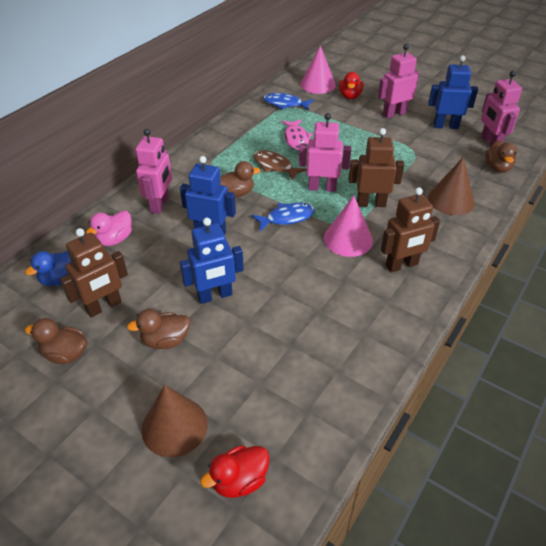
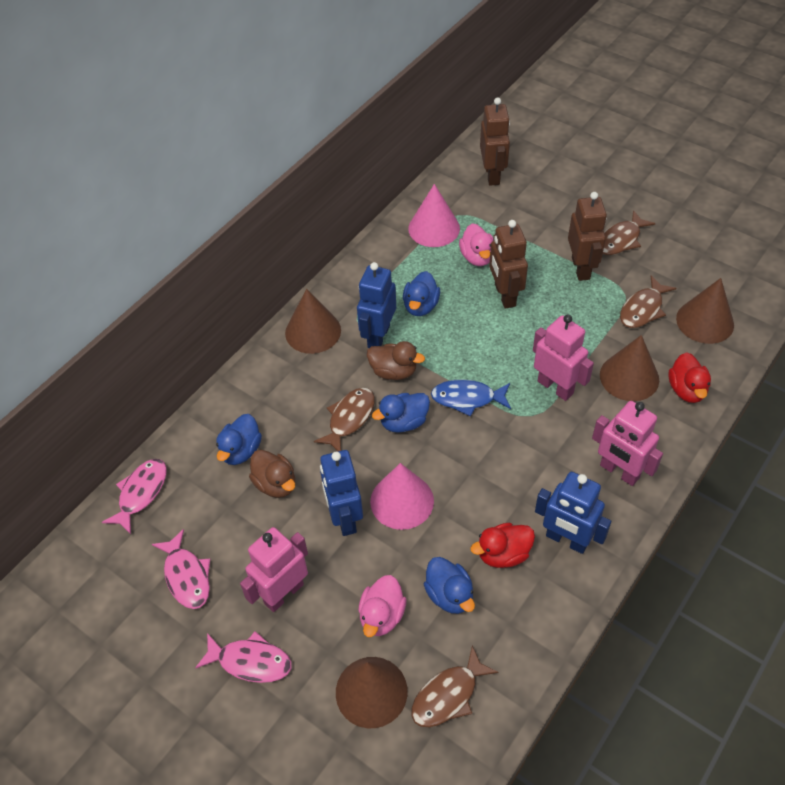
blue duck: 1 -> 4
blue fish: 2 -> 1
brown cone: 2 -> 4
brown duck: 4 -> 2
brown fish: 1 -> 4
pink duck: 1 -> 2
pink fish: 1 -> 3
pink robot: 4 -> 3

